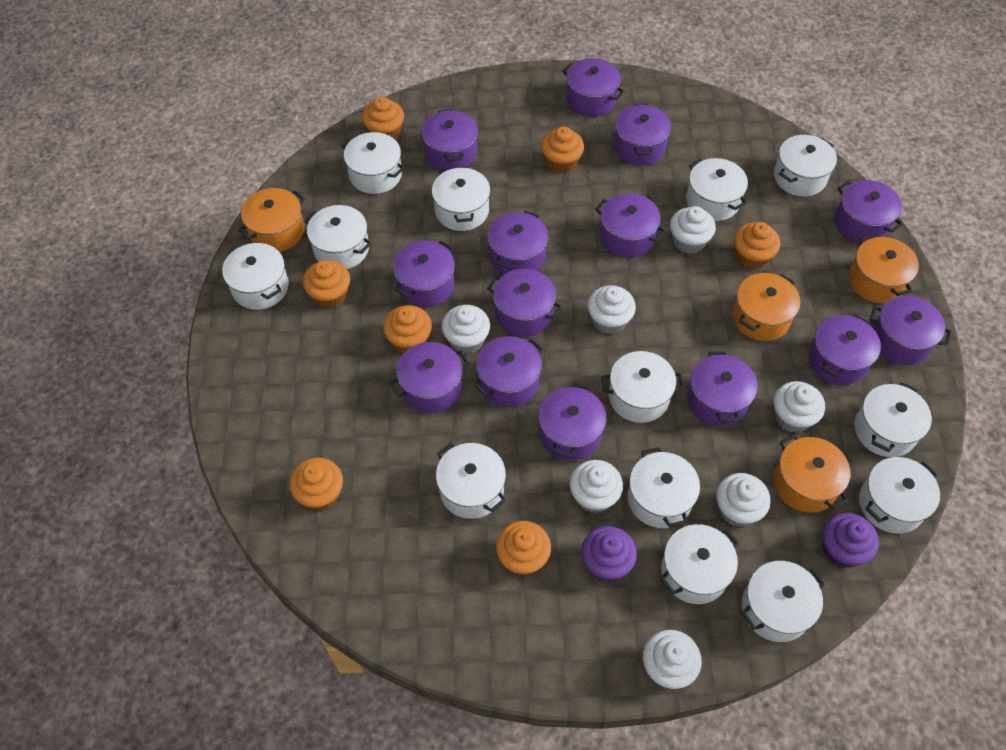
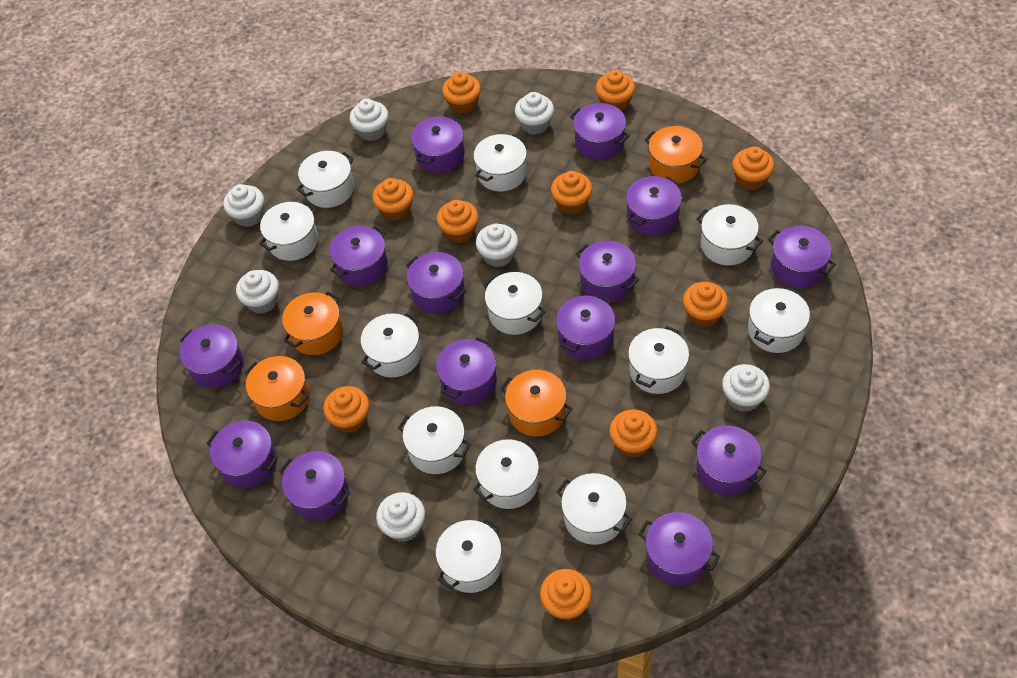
orange cupcake: 7 -> 10
purple cupcake: 2 -> 0
white pot: 13 -> 12

